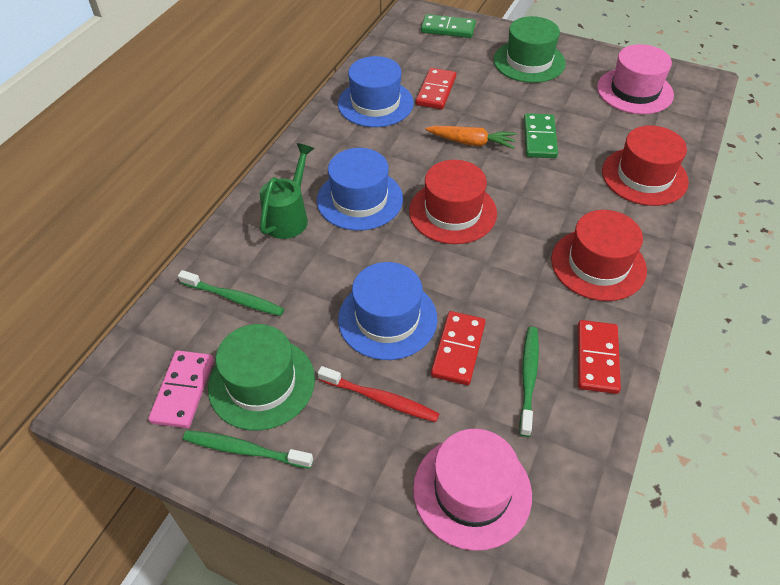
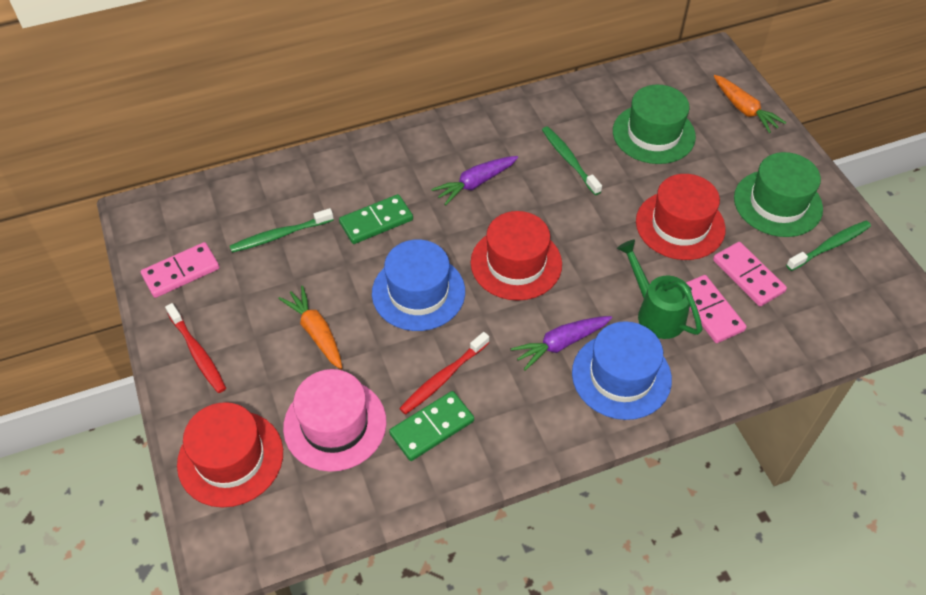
blue hat: 3 -> 2
orange carrot: 1 -> 2
pink domino: 1 -> 3
pink hat: 2 -> 1
purple carrot: 0 -> 2
red domino: 3 -> 0
red toothbrush: 1 -> 2

